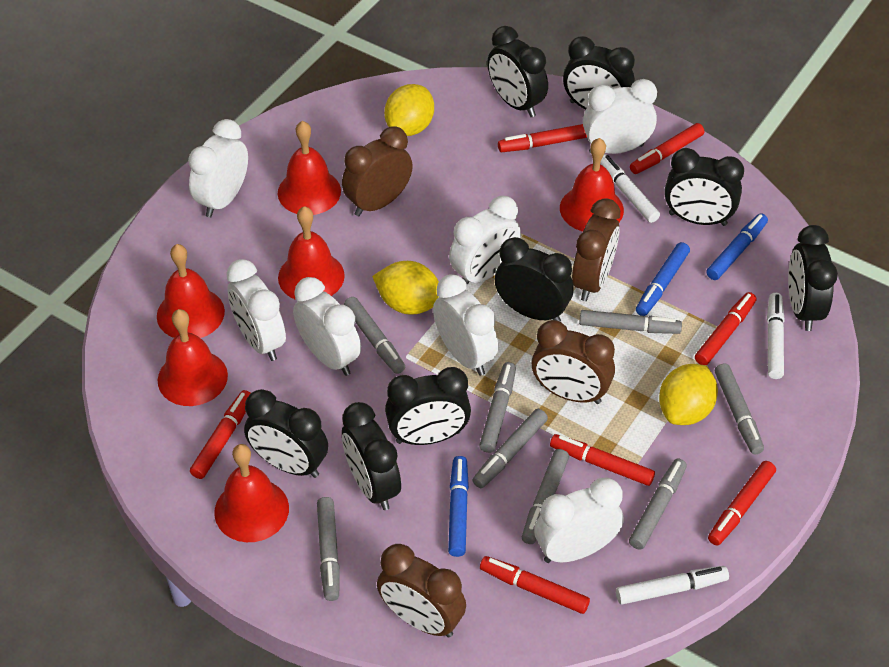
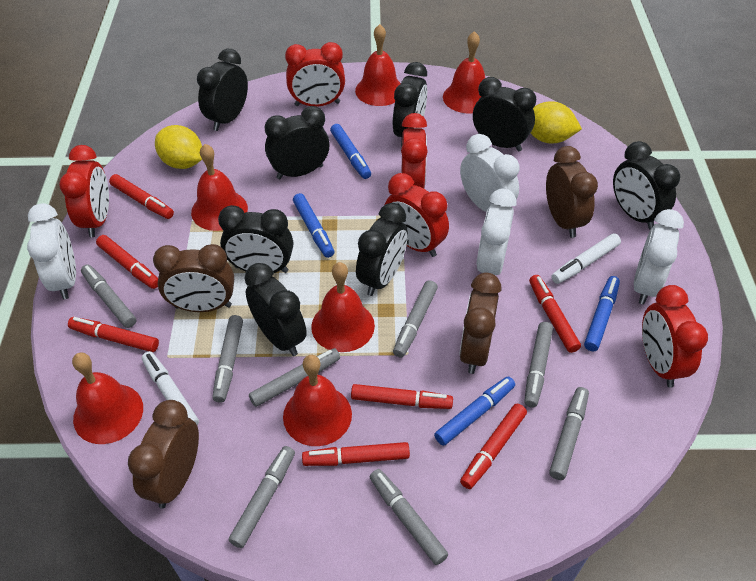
blue marker: 3 -> 4
red clock: 0 -> 5
white clock: 7 -> 4
white marker: 3 -> 2
yellow lemon: 3 -> 2

